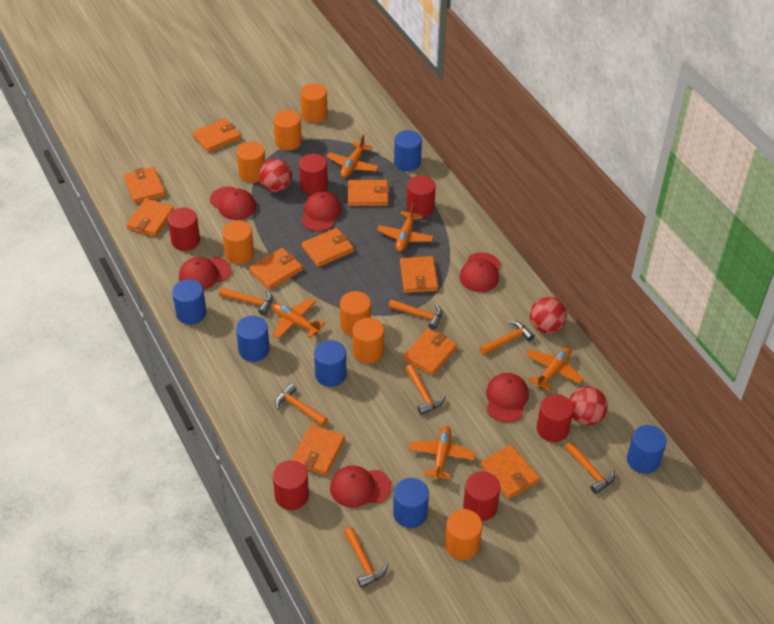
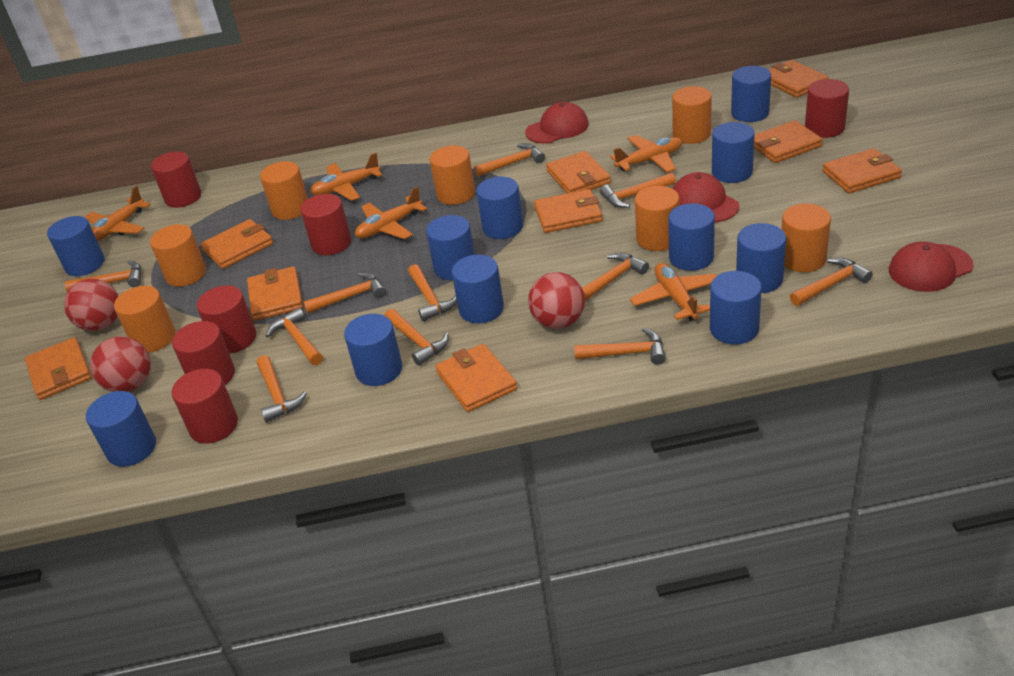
blue cylinder: 6 -> 11
orange hammer: 7 -> 11
orange wallet: 10 -> 9
red cap: 6 -> 3

